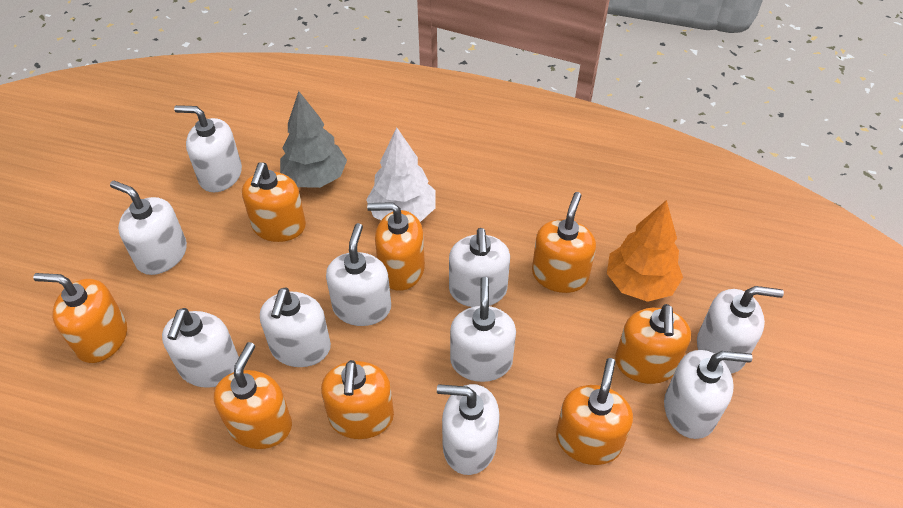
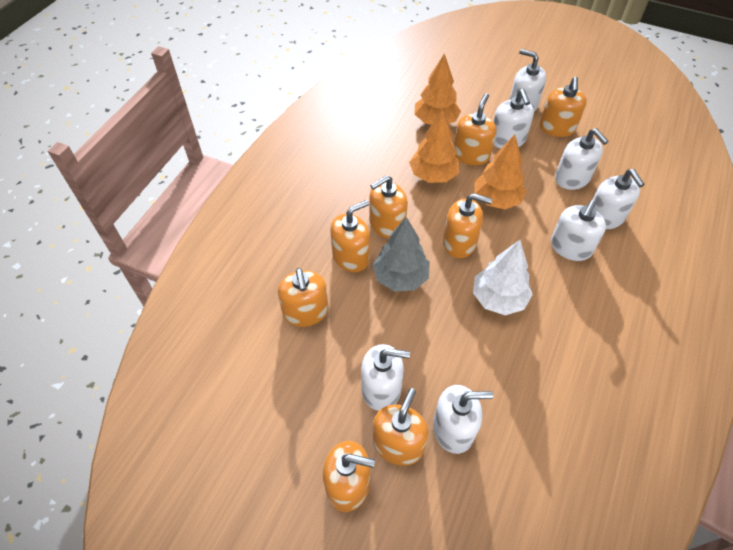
orange tree: 1 -> 3
white soap dispenser: 10 -> 7

